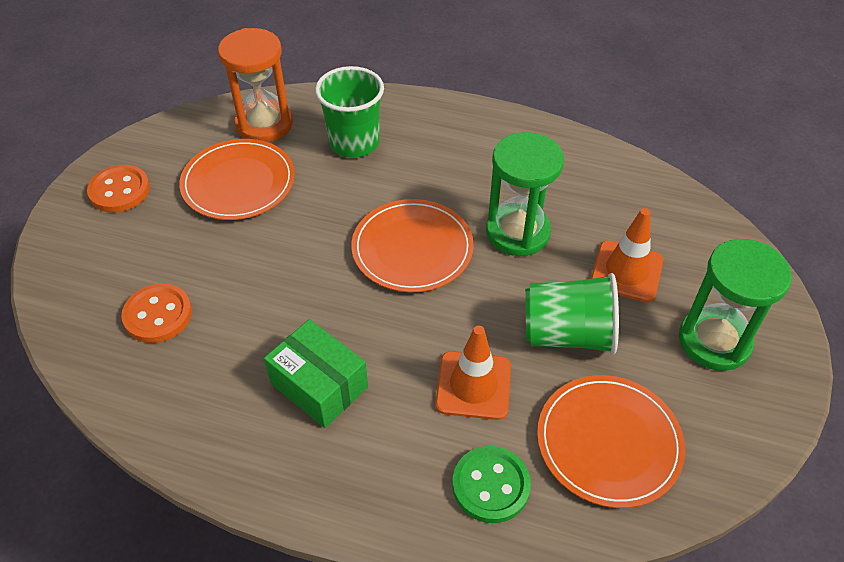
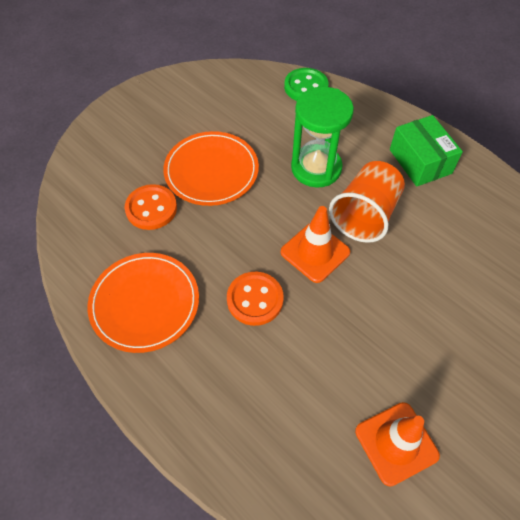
green cup: 2 -> 0
green hourglass: 2 -> 1
orange cup: 0 -> 1
orange hourglass: 1 -> 0
orange plate: 3 -> 2

